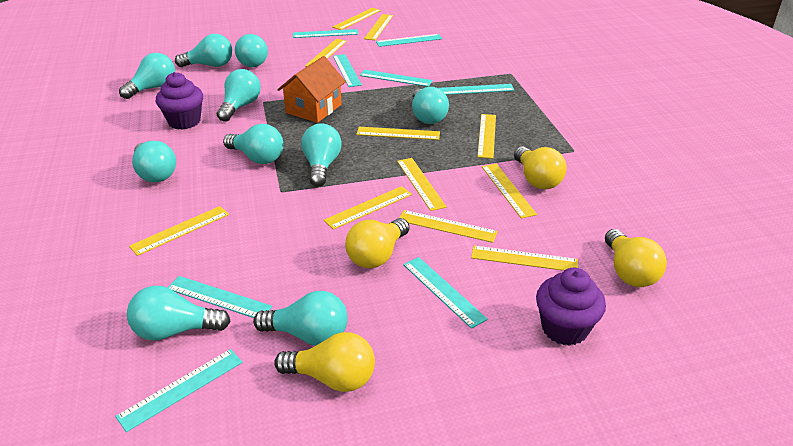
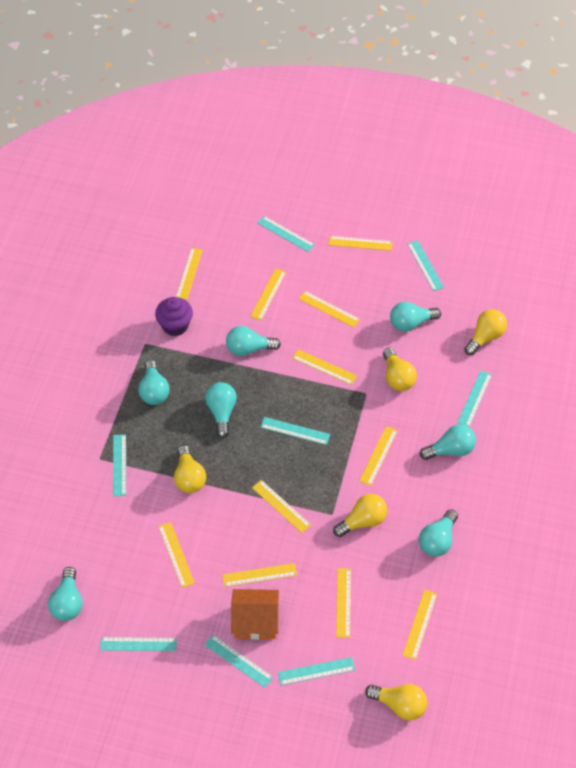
purple cupcake: 2 -> 1
turquoise light bulb: 10 -> 7
yellow light bulb: 4 -> 5

